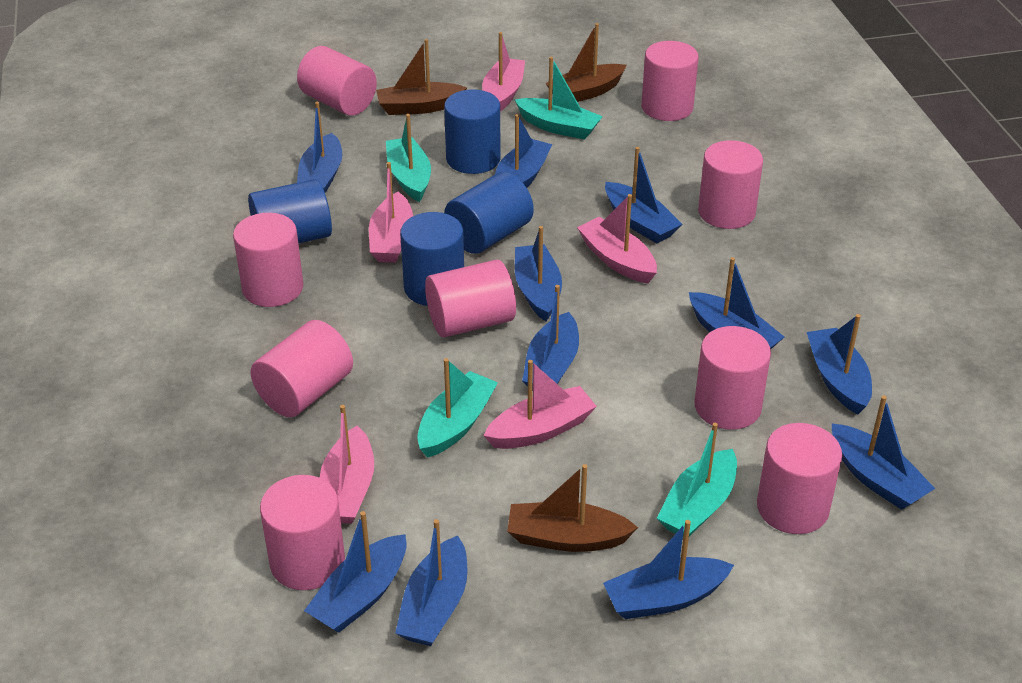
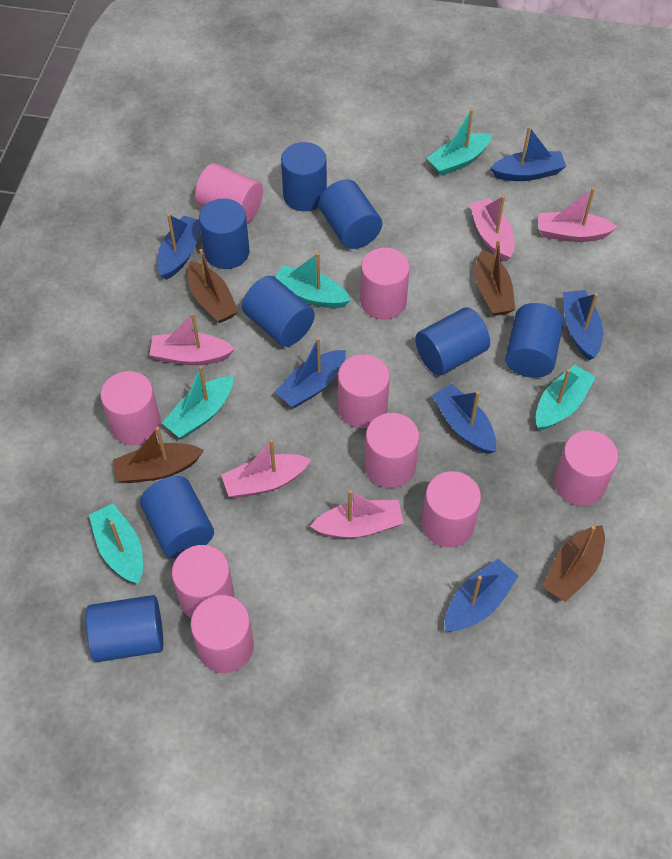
blue boat: 11 -> 6
blue cylinder: 4 -> 8
brown boat: 3 -> 4
turquoise boat: 4 -> 5

